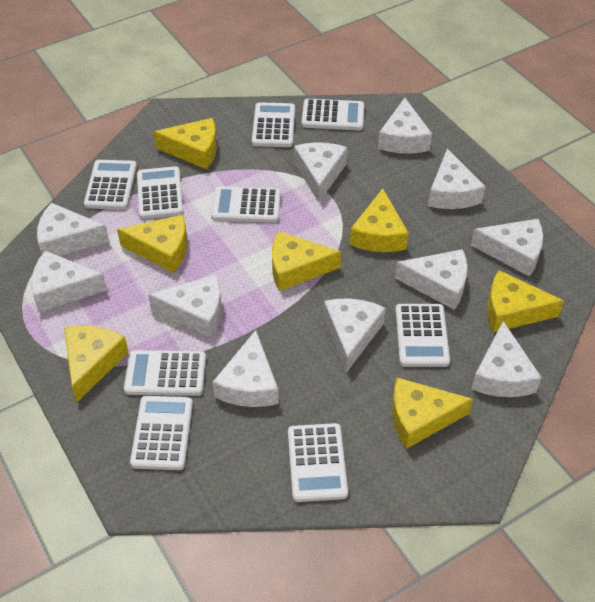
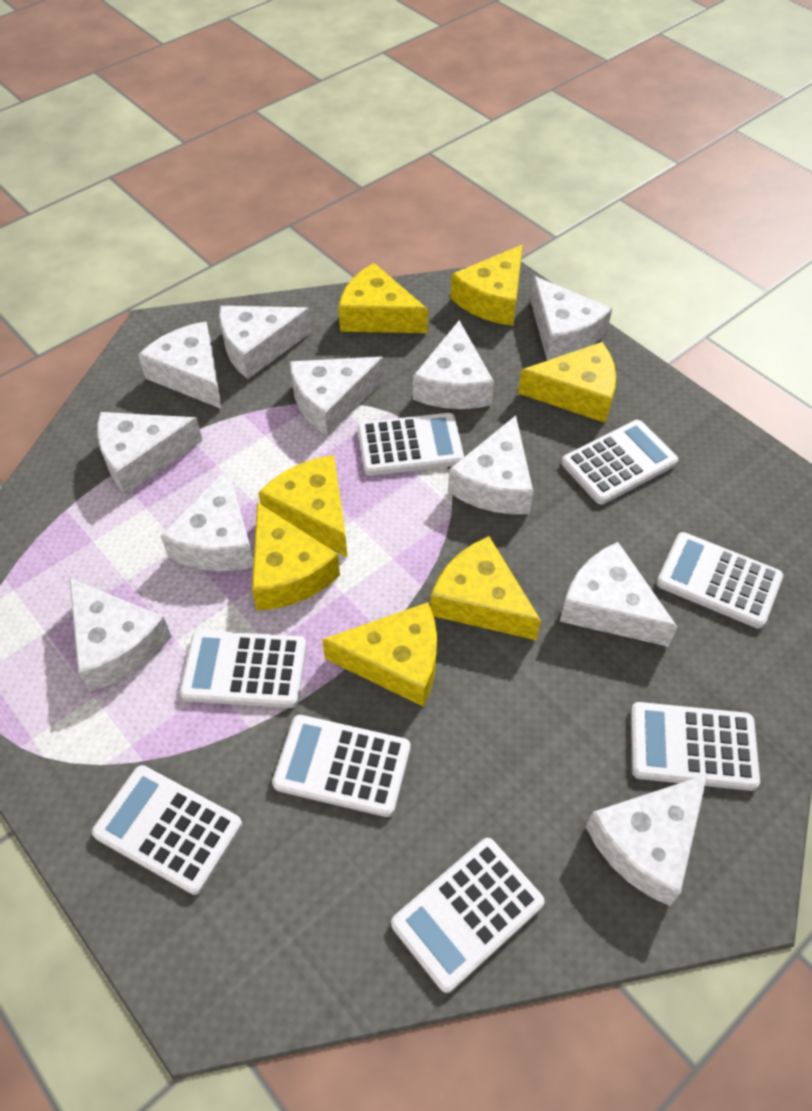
white calculator: 9 -> 8

